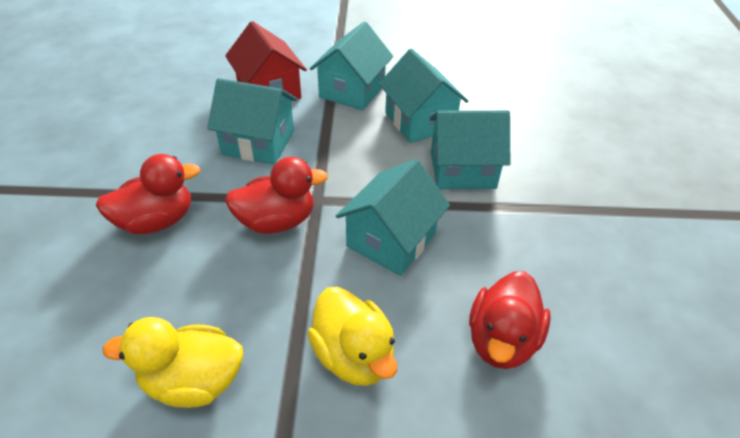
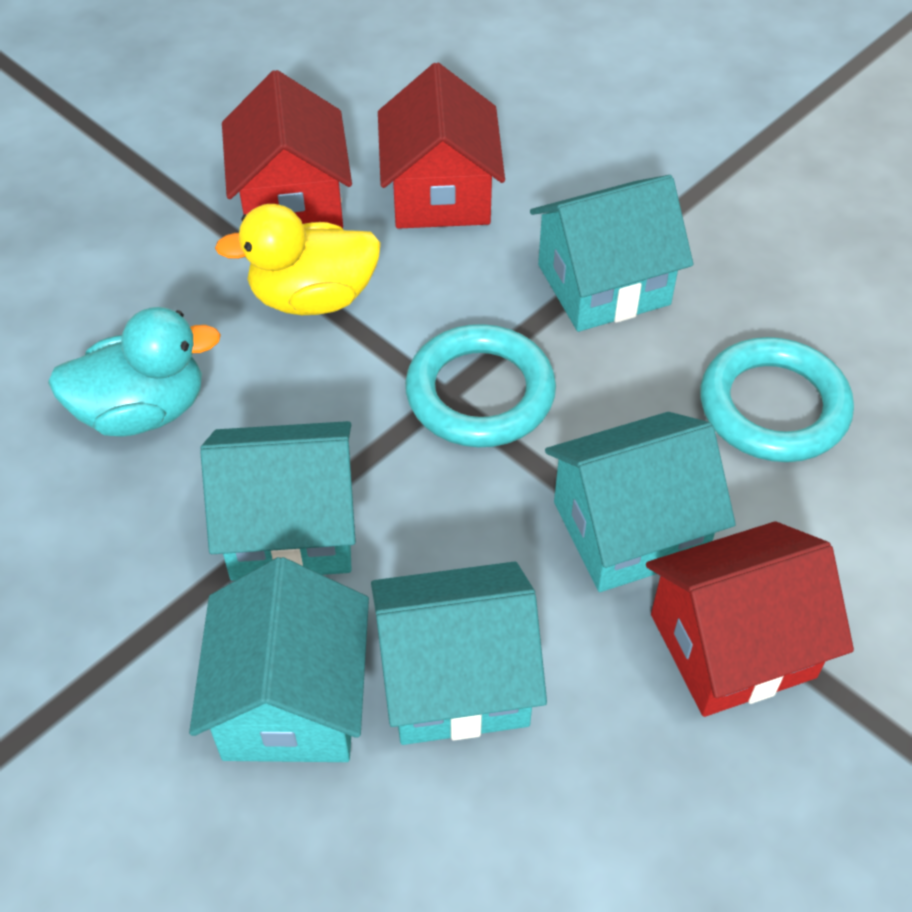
red duck: 3 -> 0
red house: 1 -> 3
turquoise duck: 0 -> 1
turquoise ring: 0 -> 2
yellow duck: 2 -> 1

